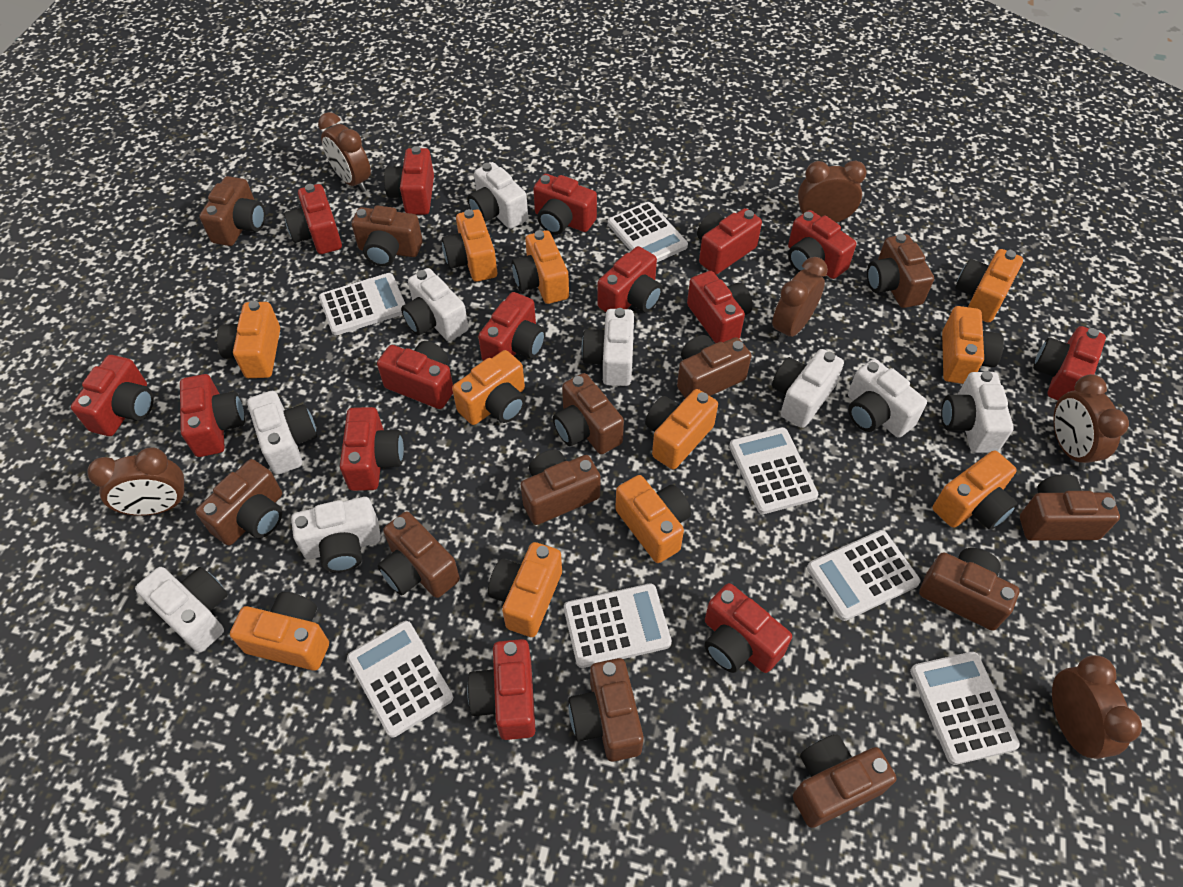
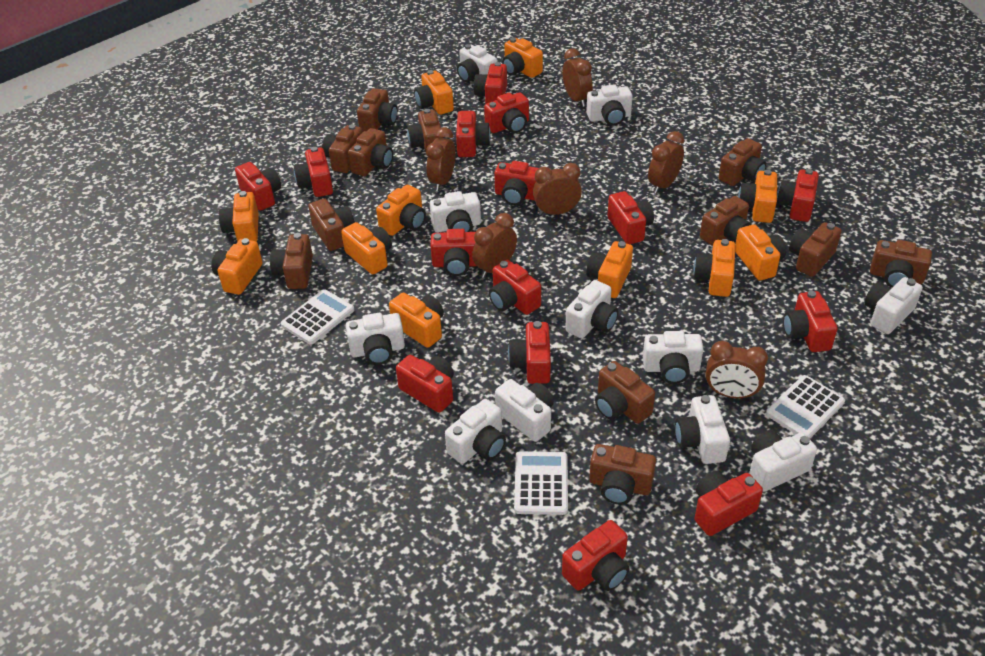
white calculator: 7 -> 3
white camera: 9 -> 11

